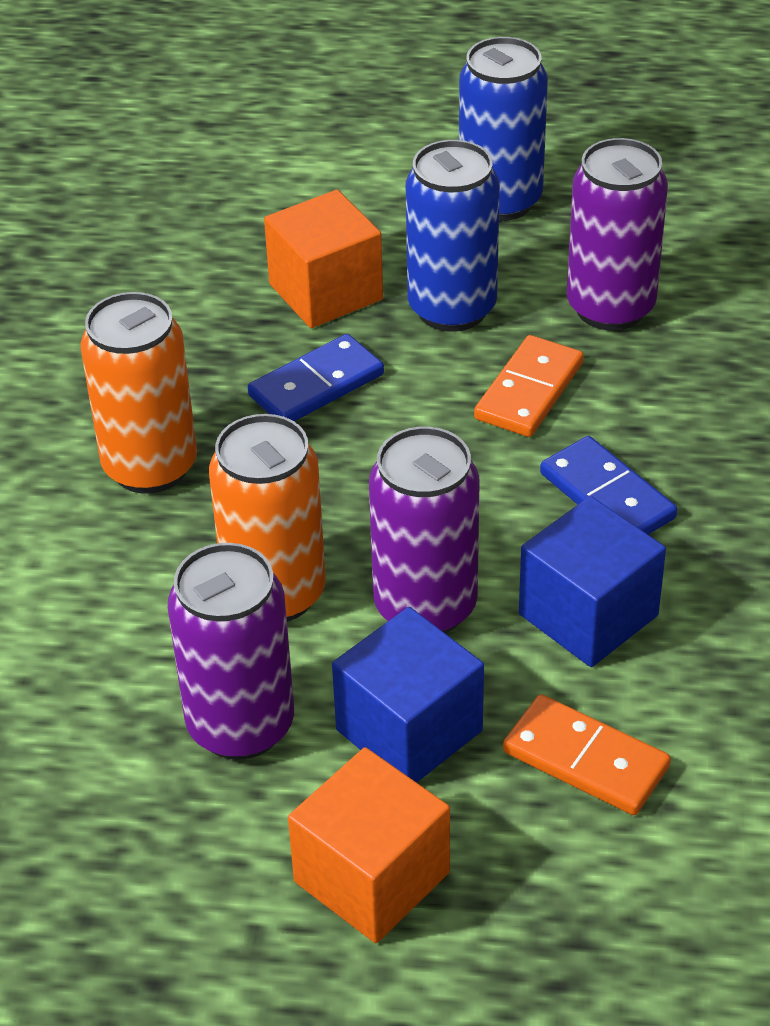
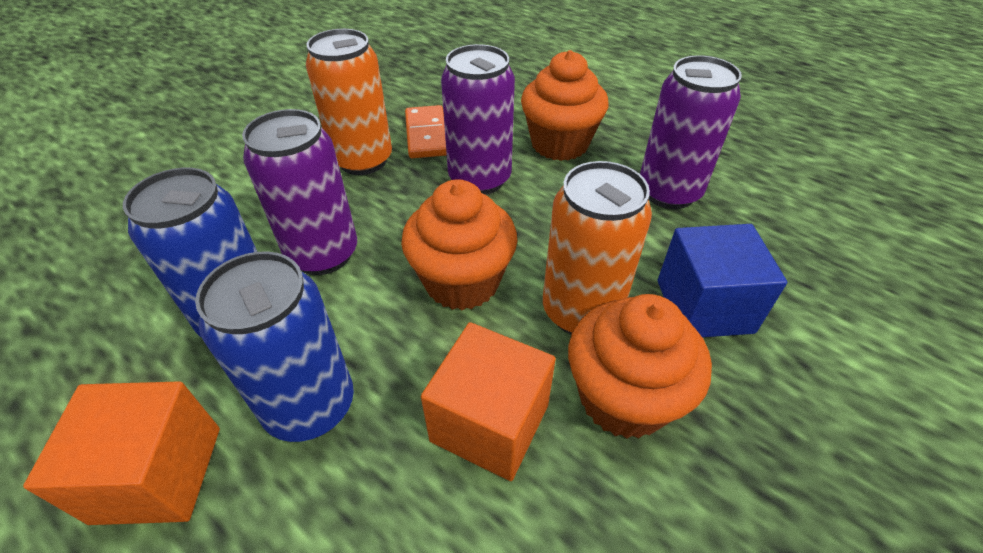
blue cube: 2 -> 1
blue domino: 2 -> 0
orange cupcake: 0 -> 3
orange domino: 2 -> 1

